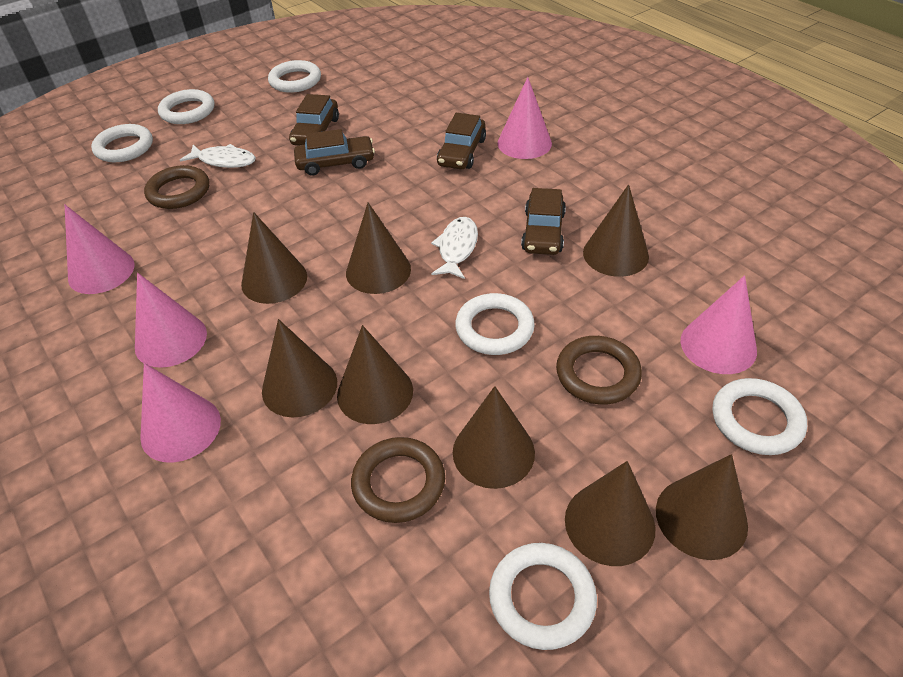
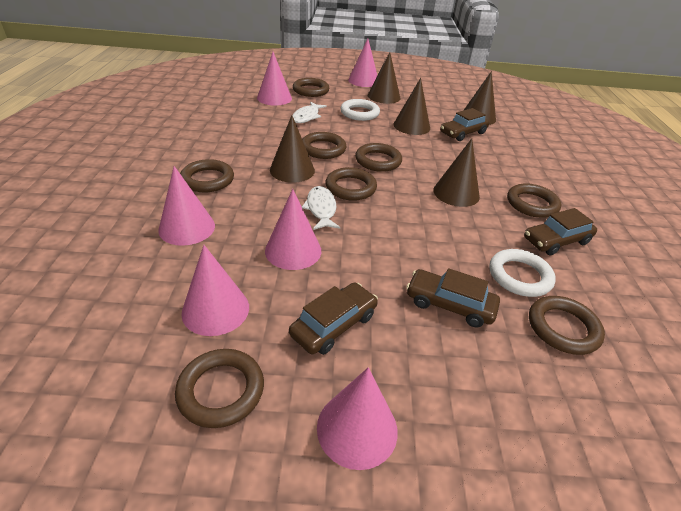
brown cone: 8 -> 5
brown ring: 3 -> 8
pink cone: 5 -> 6
white ring: 6 -> 2

